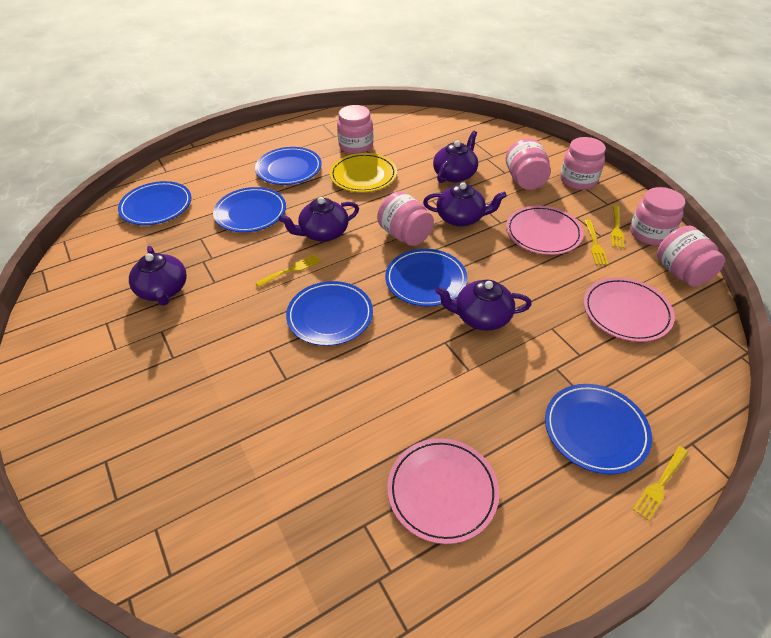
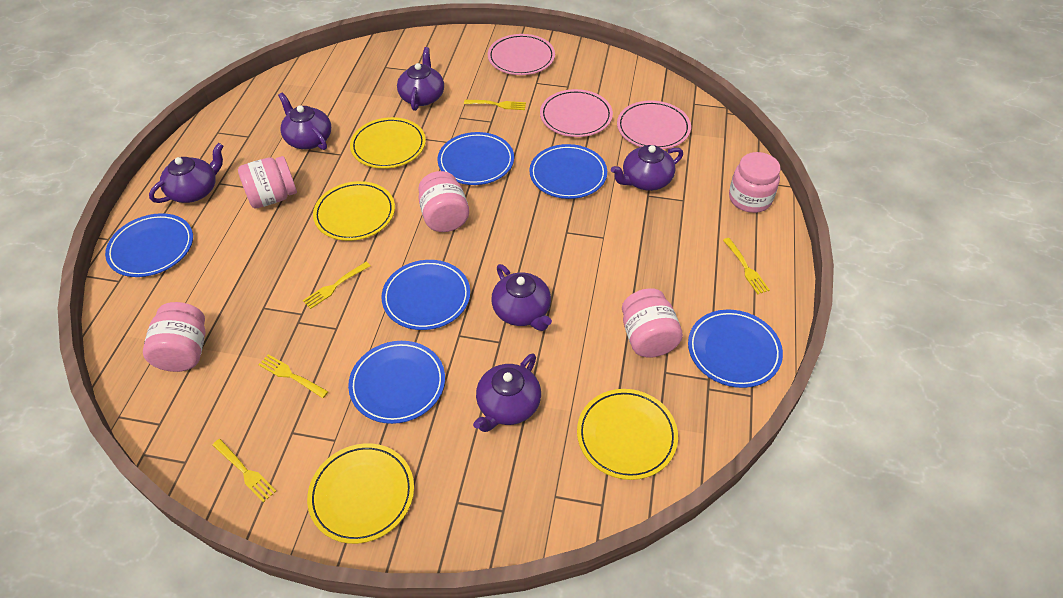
pink jar: 6 -> 5
purple teapot: 5 -> 6
yellow fork: 4 -> 5
yellow plate: 1 -> 4

